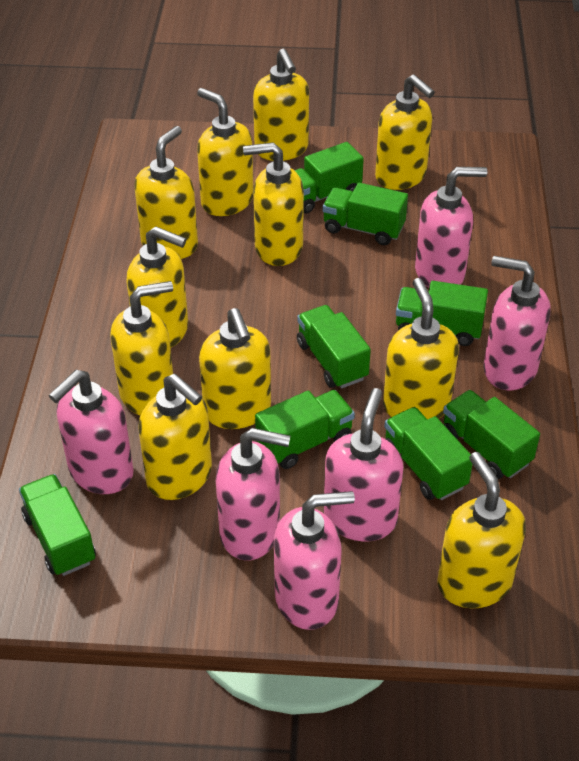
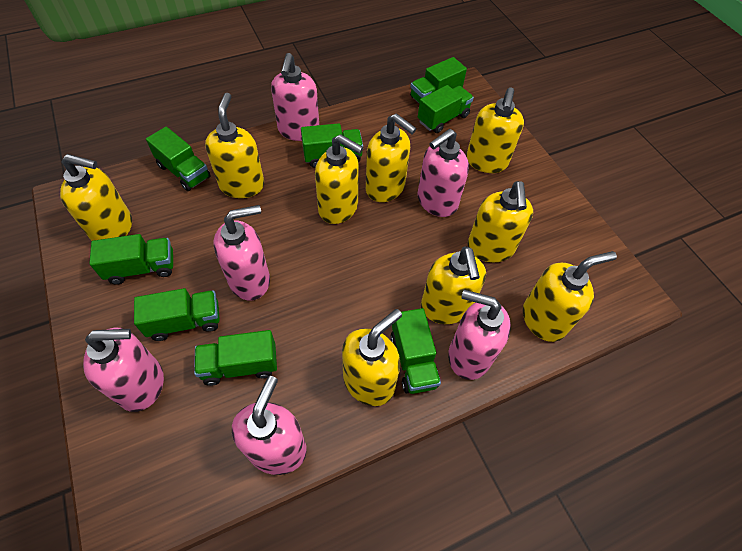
yellow soap dispenser: 11 -> 9

